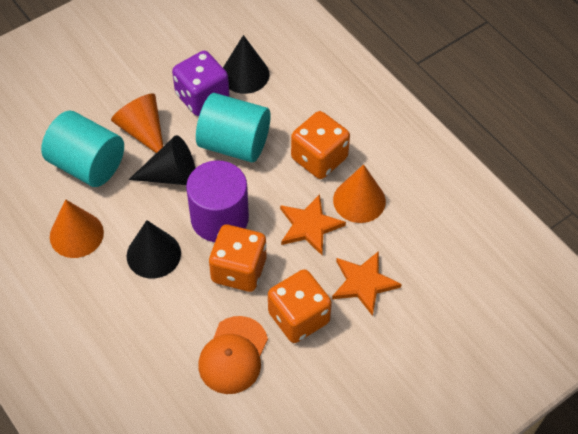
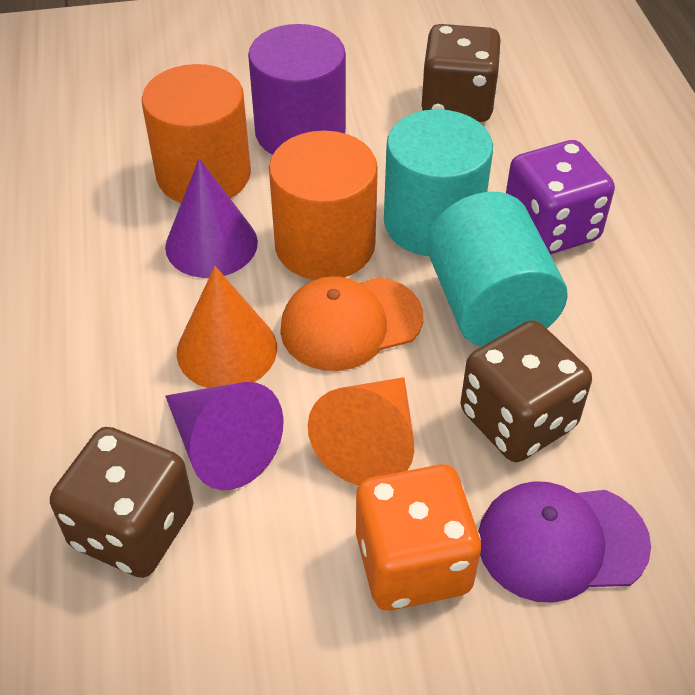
black cone: 3 -> 0
brown dice: 0 -> 3
orange cone: 3 -> 2
orange cylinder: 0 -> 2
orange dice: 3 -> 1
orange star: 2 -> 0
purple cap: 0 -> 1
purple cone: 0 -> 2

